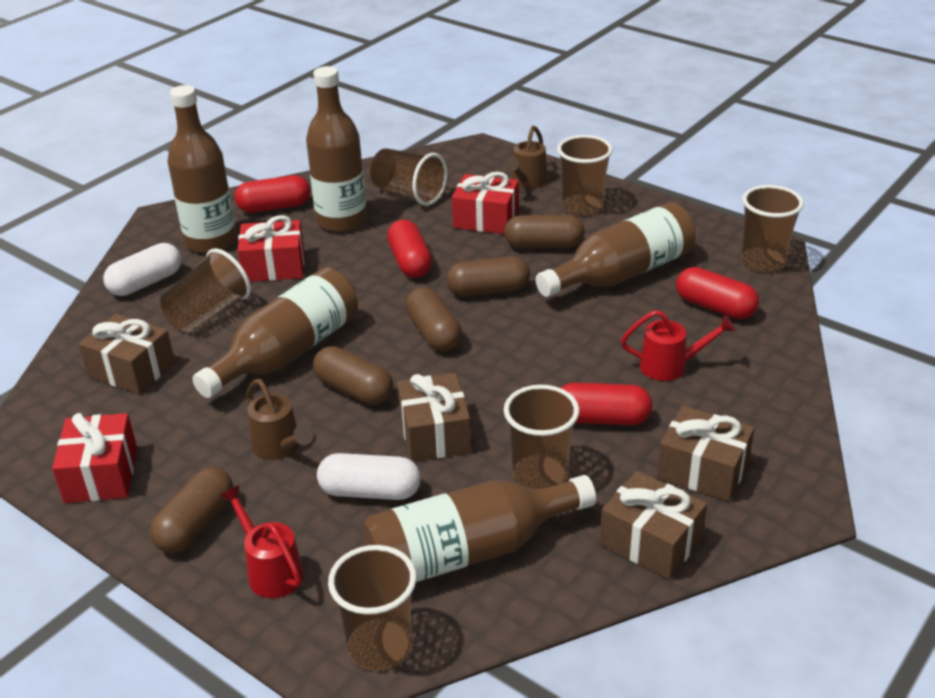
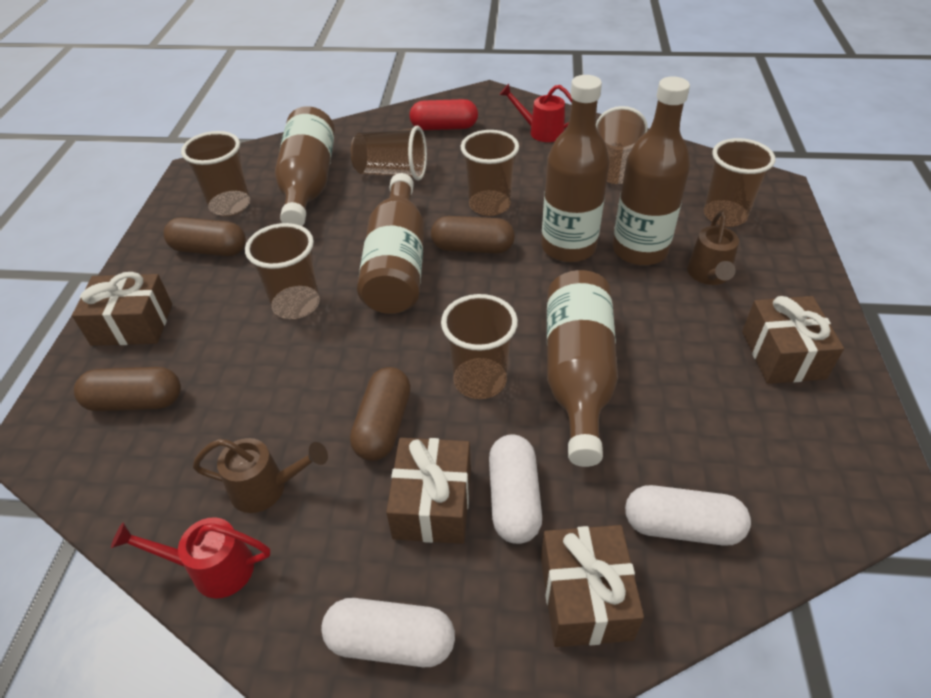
brown capsule: 5 -> 4
brown cup: 6 -> 7
red capsule: 4 -> 1
red gift: 3 -> 0
white capsule: 2 -> 3

